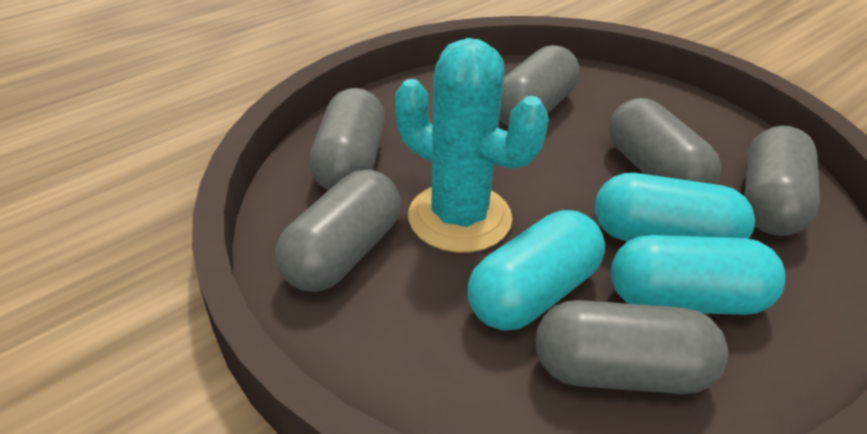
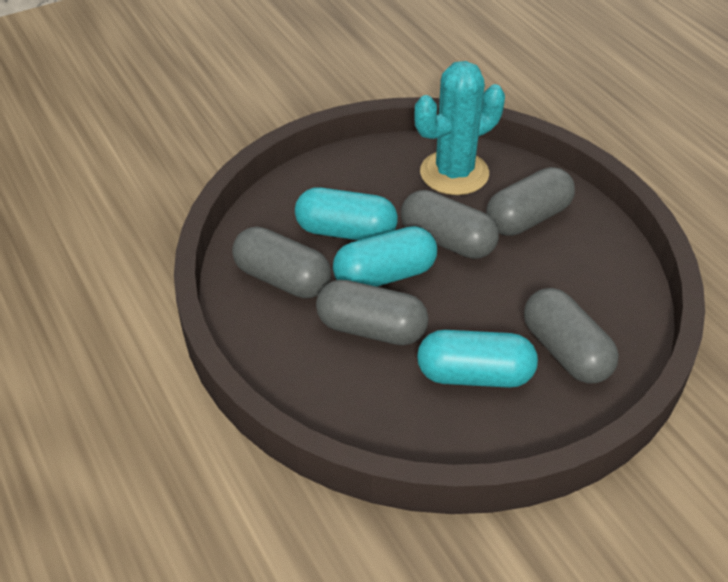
grey capsule: 6 -> 5

